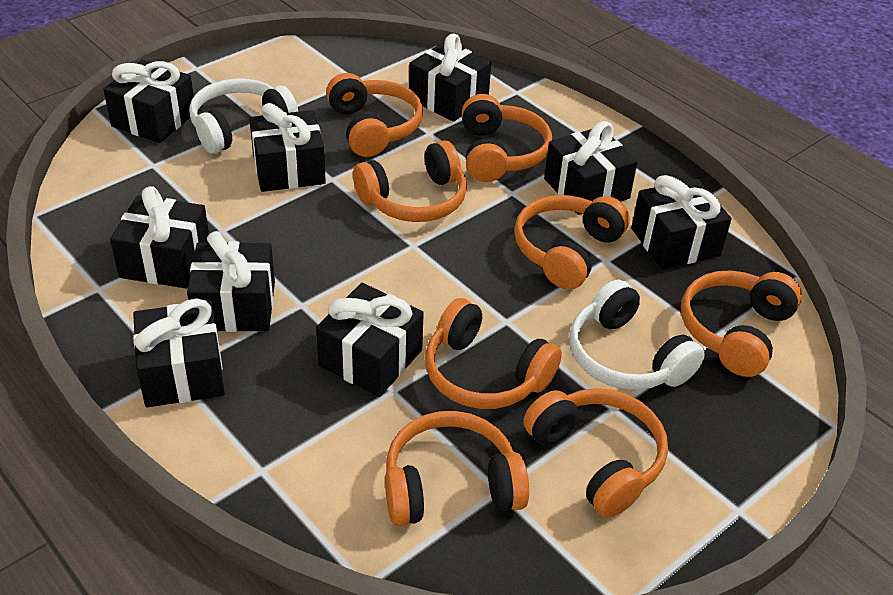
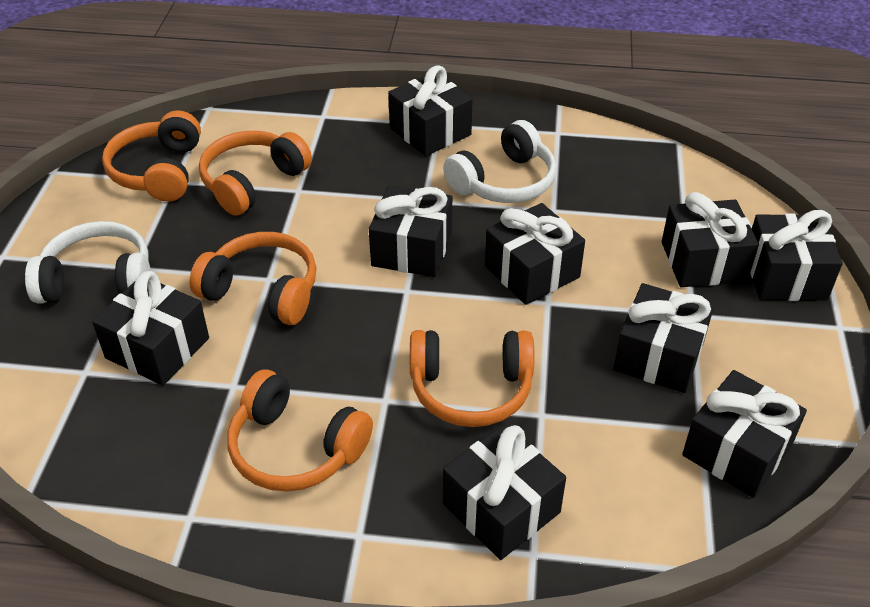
orange headphones: 8 -> 5

